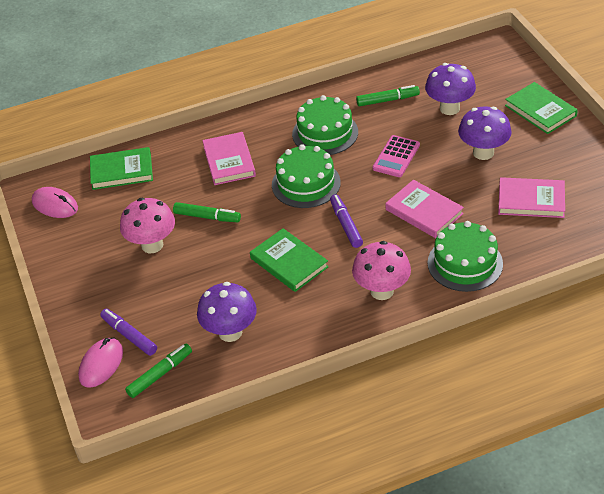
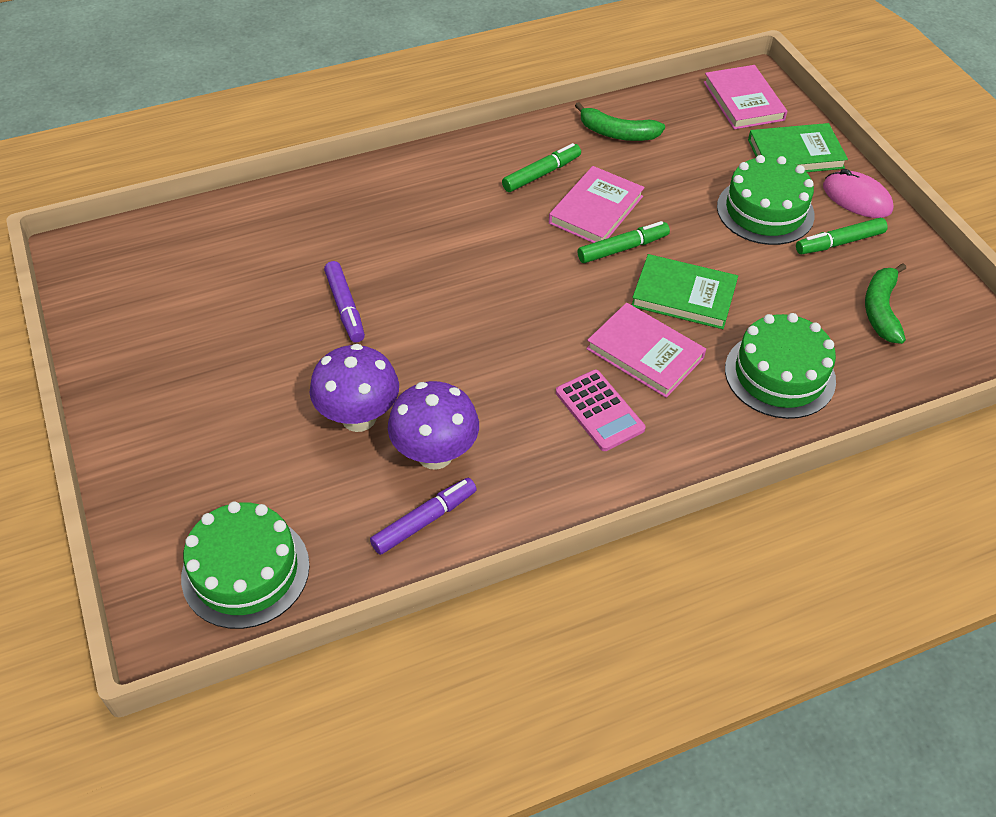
green banana: 0 -> 2
green book: 3 -> 2
pink mouse: 2 -> 1
pink mushroom: 2 -> 0
purple mushroom: 3 -> 2

